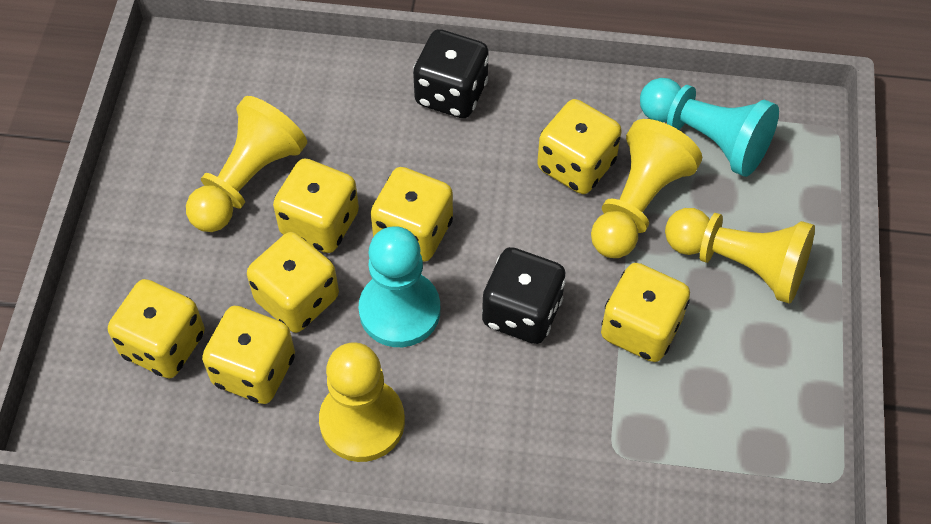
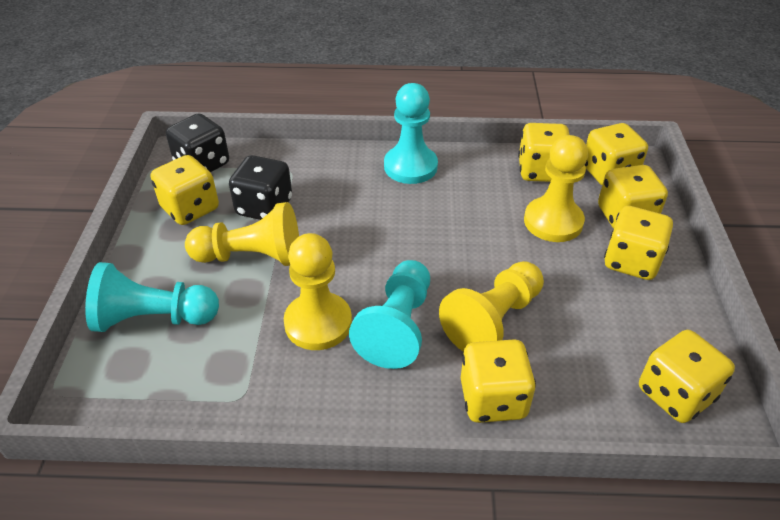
turquoise pawn: 2 -> 3

